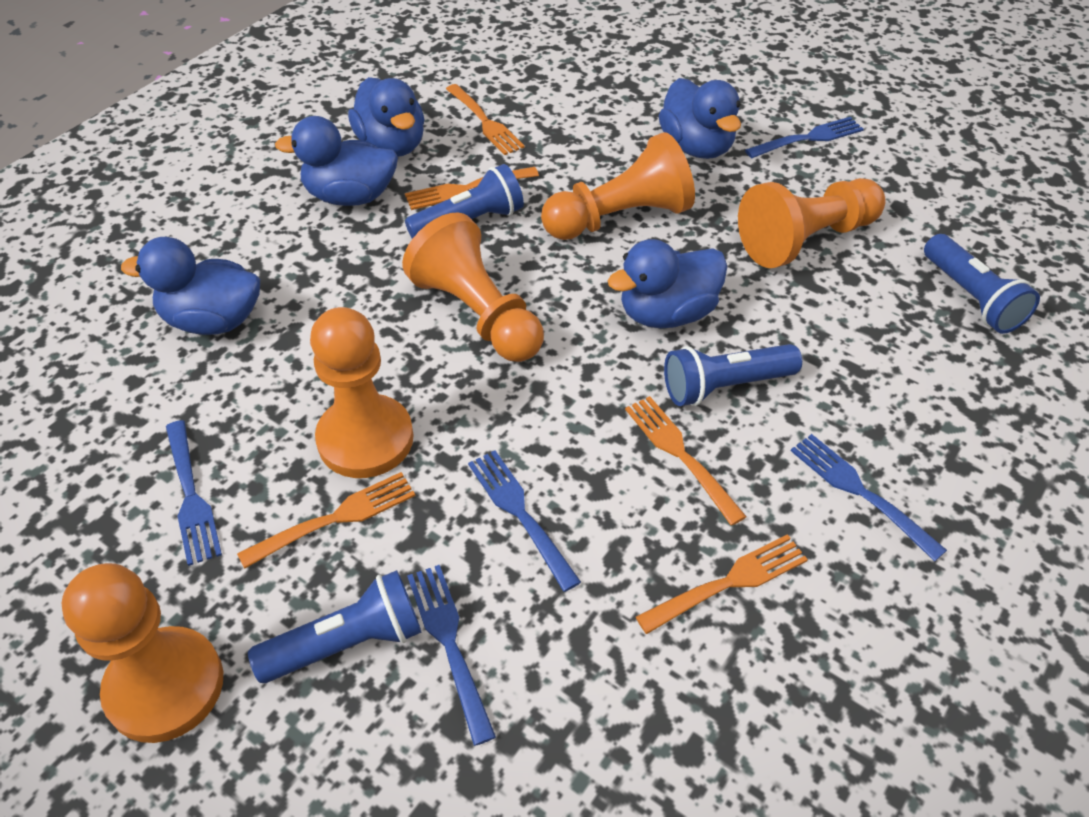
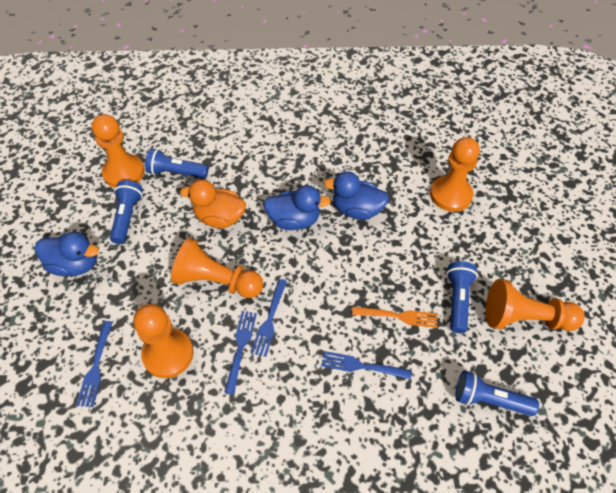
blue duck: 5 -> 3
blue fork: 5 -> 4
orange duck: 0 -> 1
orange fork: 5 -> 1

